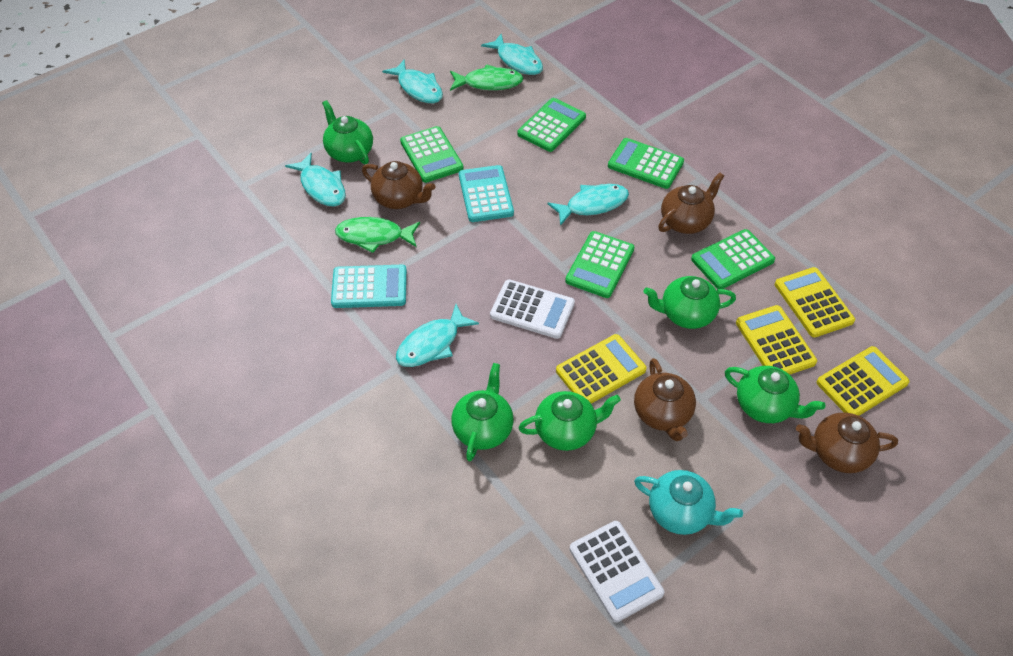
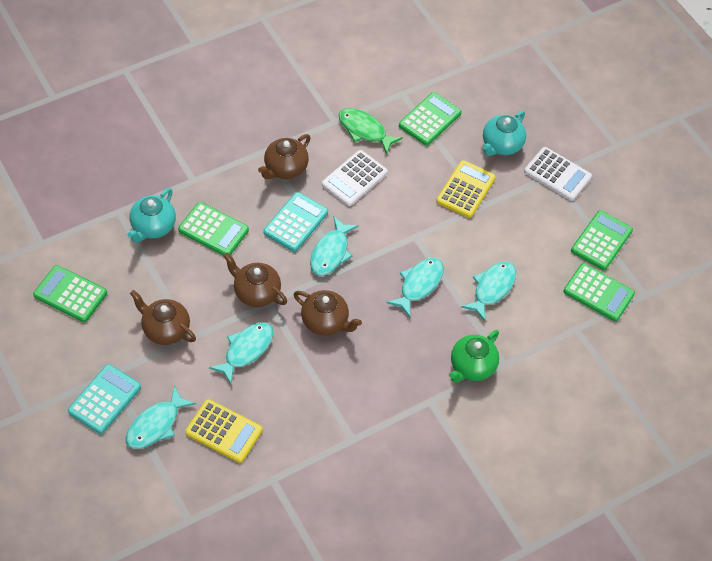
green fish: 2 -> 1
green teapot: 5 -> 1
turquoise teapot: 1 -> 2
yellow calculator: 4 -> 2

